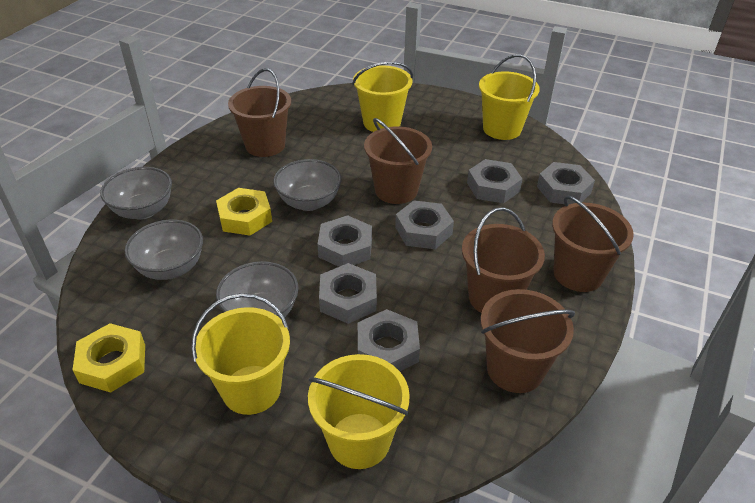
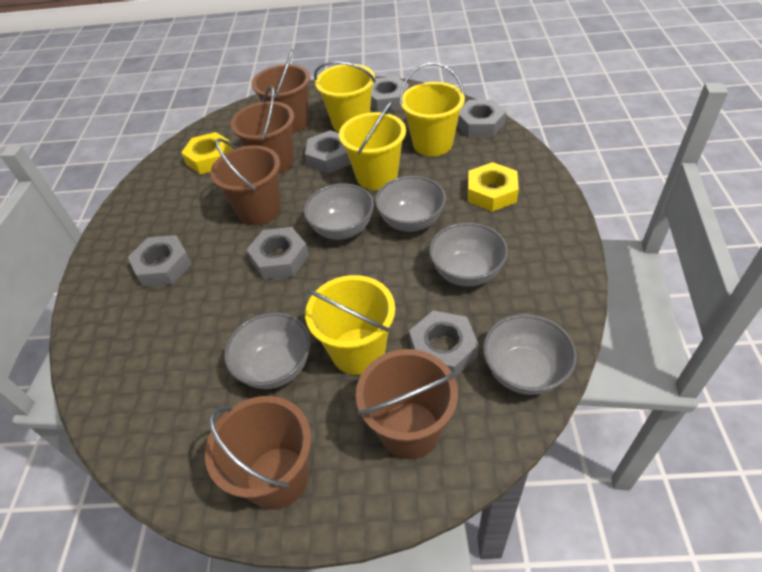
grey bowl: 4 -> 5

